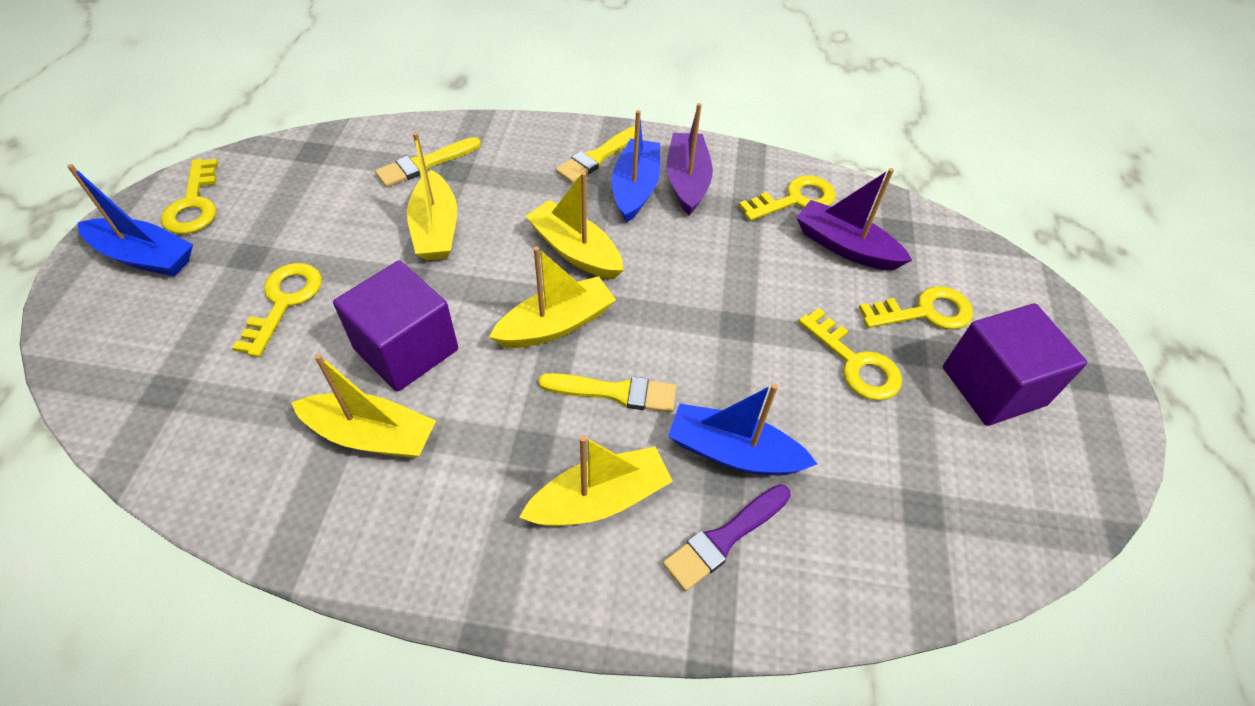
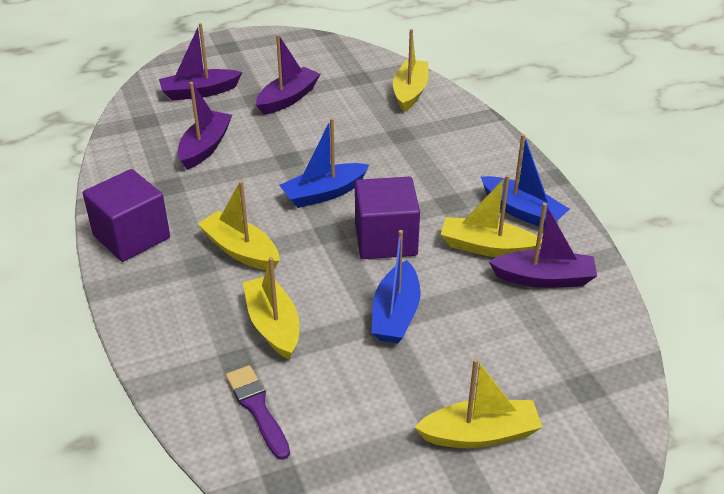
purple boat: 2 -> 4
yellow brush: 3 -> 0
yellow key: 5 -> 0

